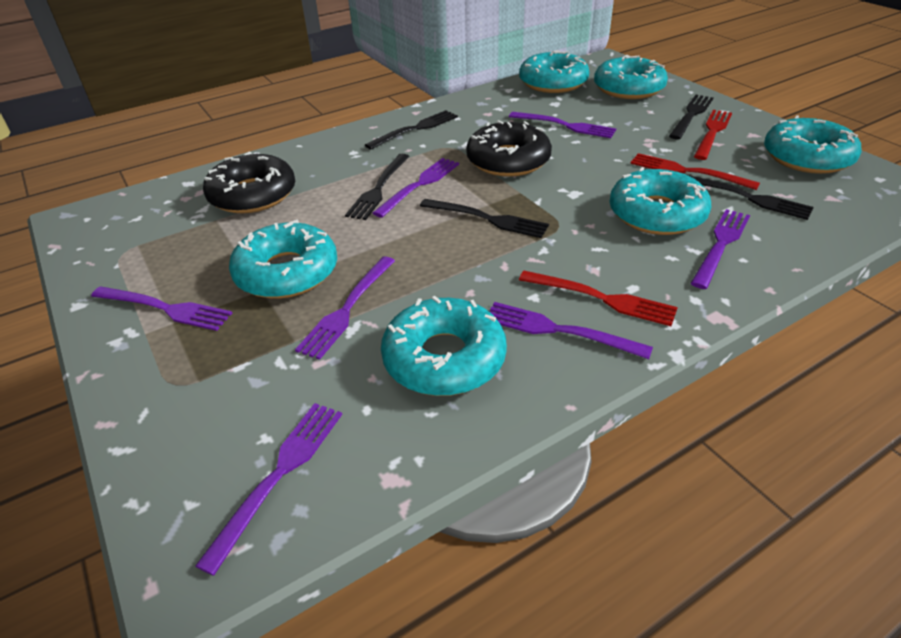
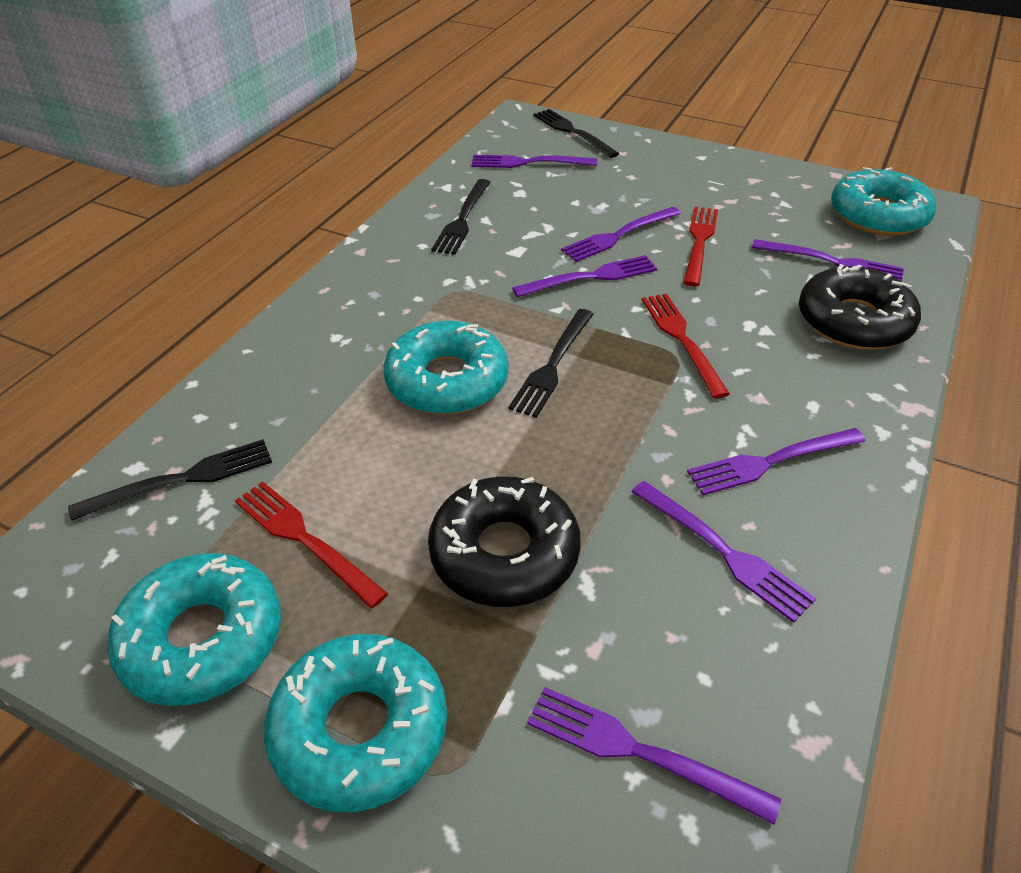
black fork: 5 -> 4
turquoise donut: 6 -> 4

